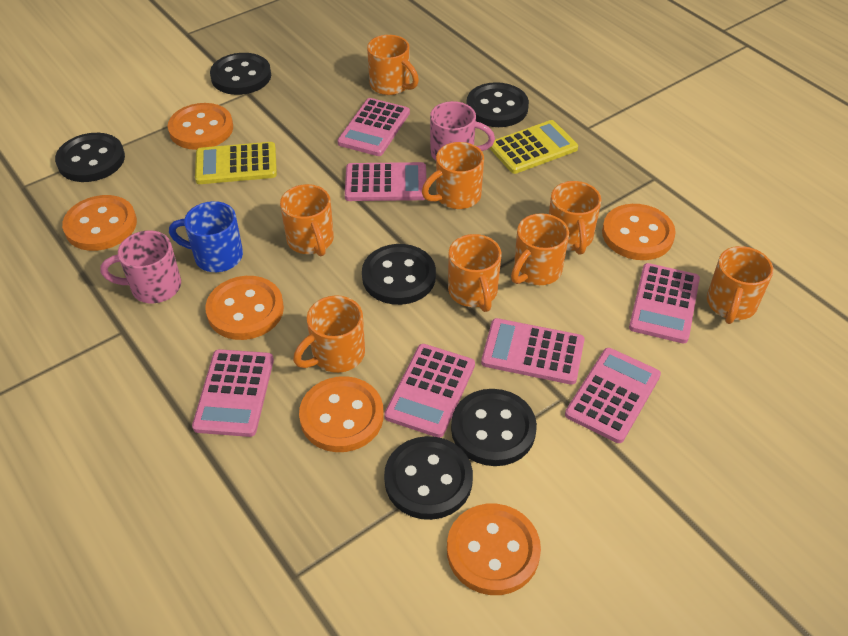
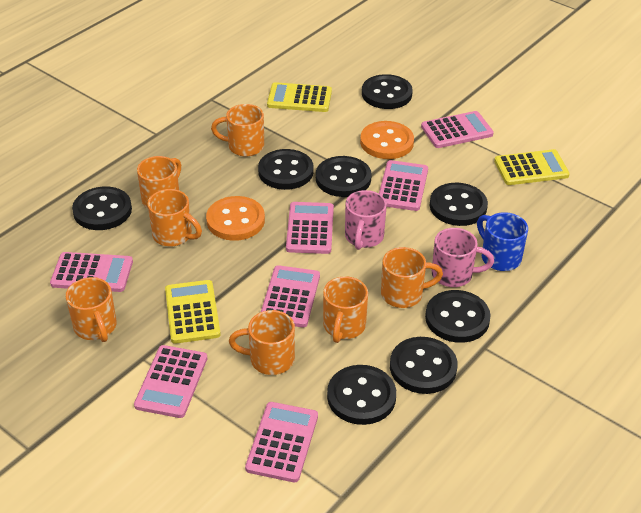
black button: 6 -> 8
orange button: 6 -> 2
orange mug: 8 -> 7
yellow calculator: 2 -> 3

